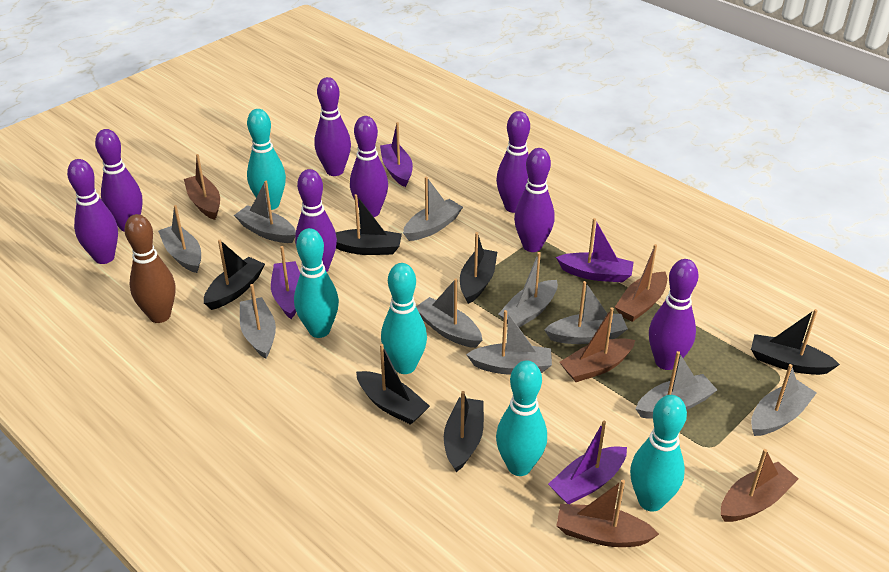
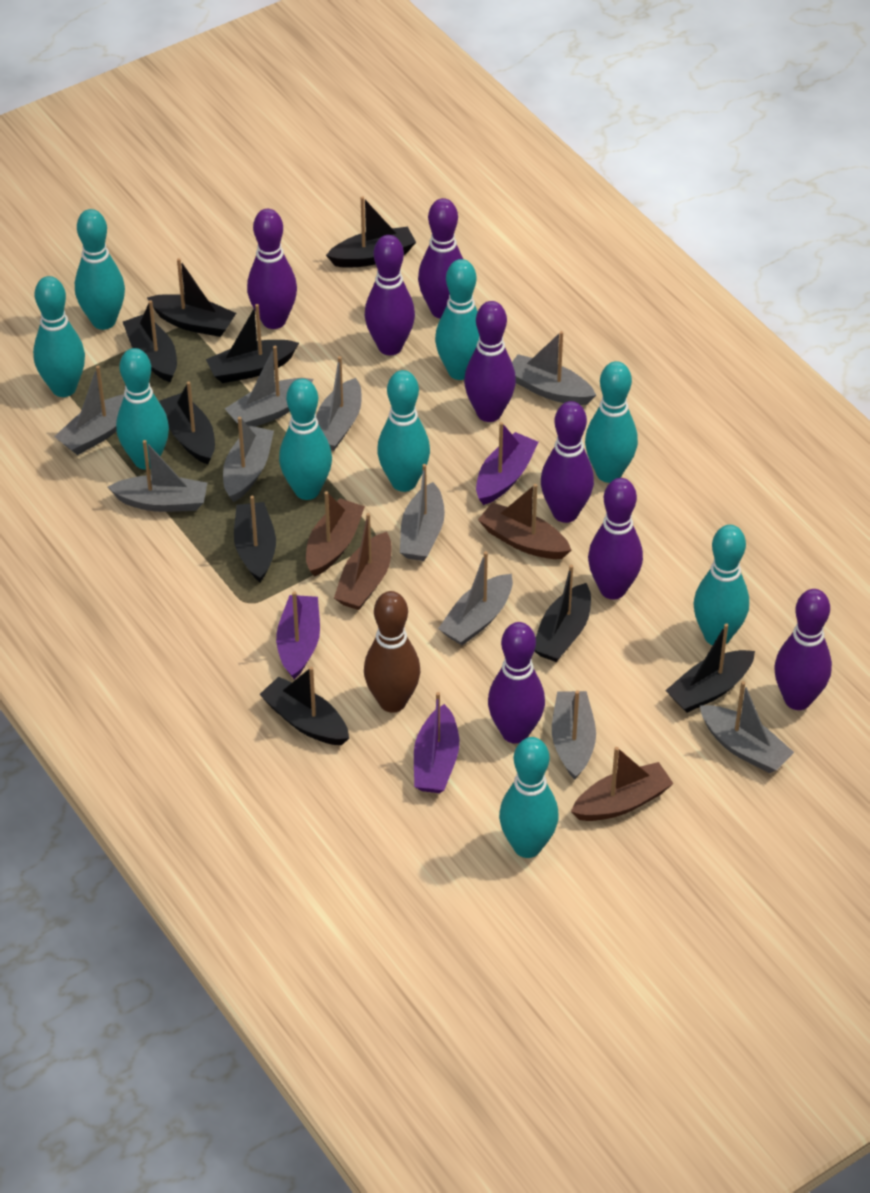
black boat: 6 -> 9
brown boat: 5 -> 4
purple boat: 4 -> 3
turquoise bowling pin: 5 -> 9

